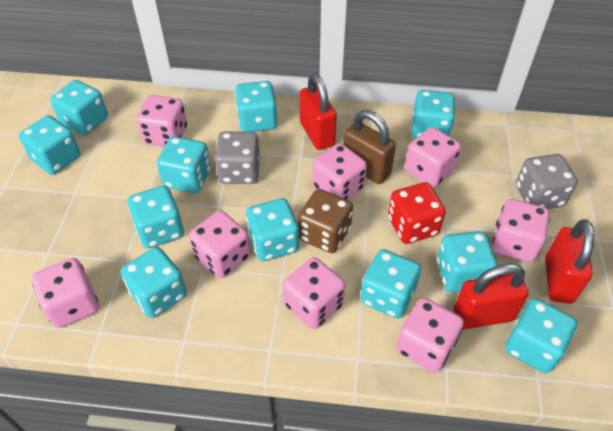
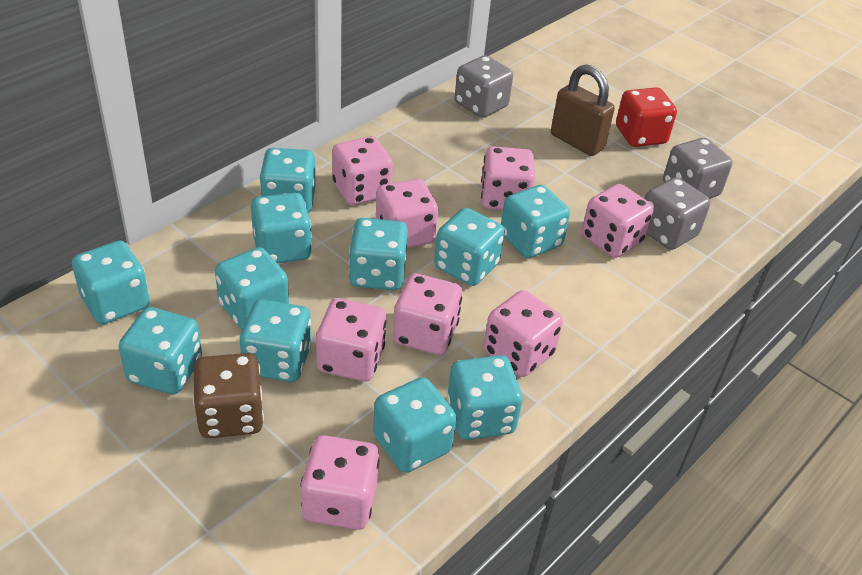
grey dice: 2 -> 3
red padlock: 3 -> 0

